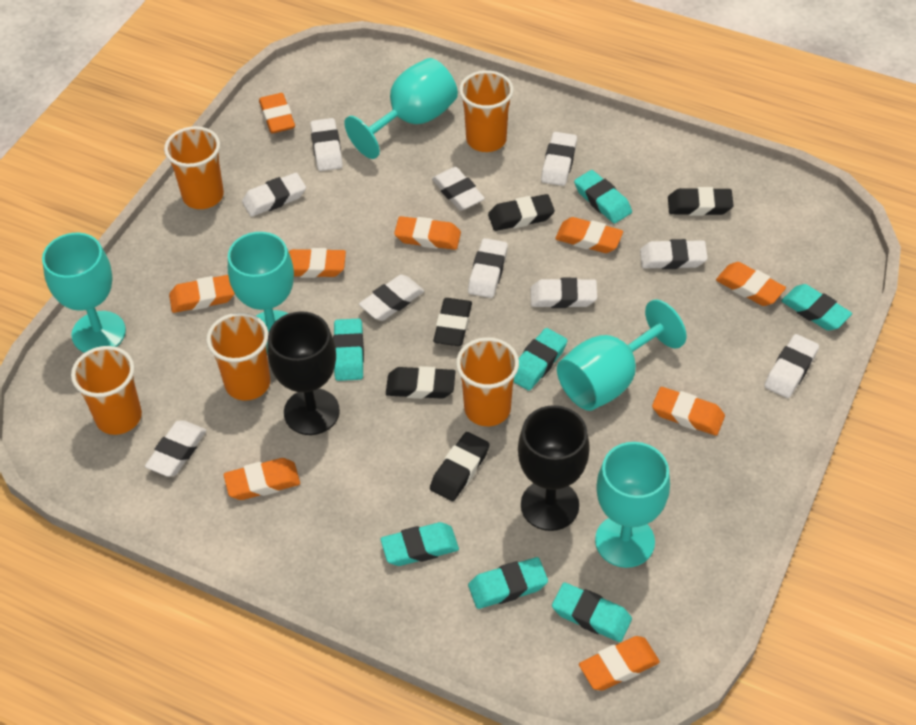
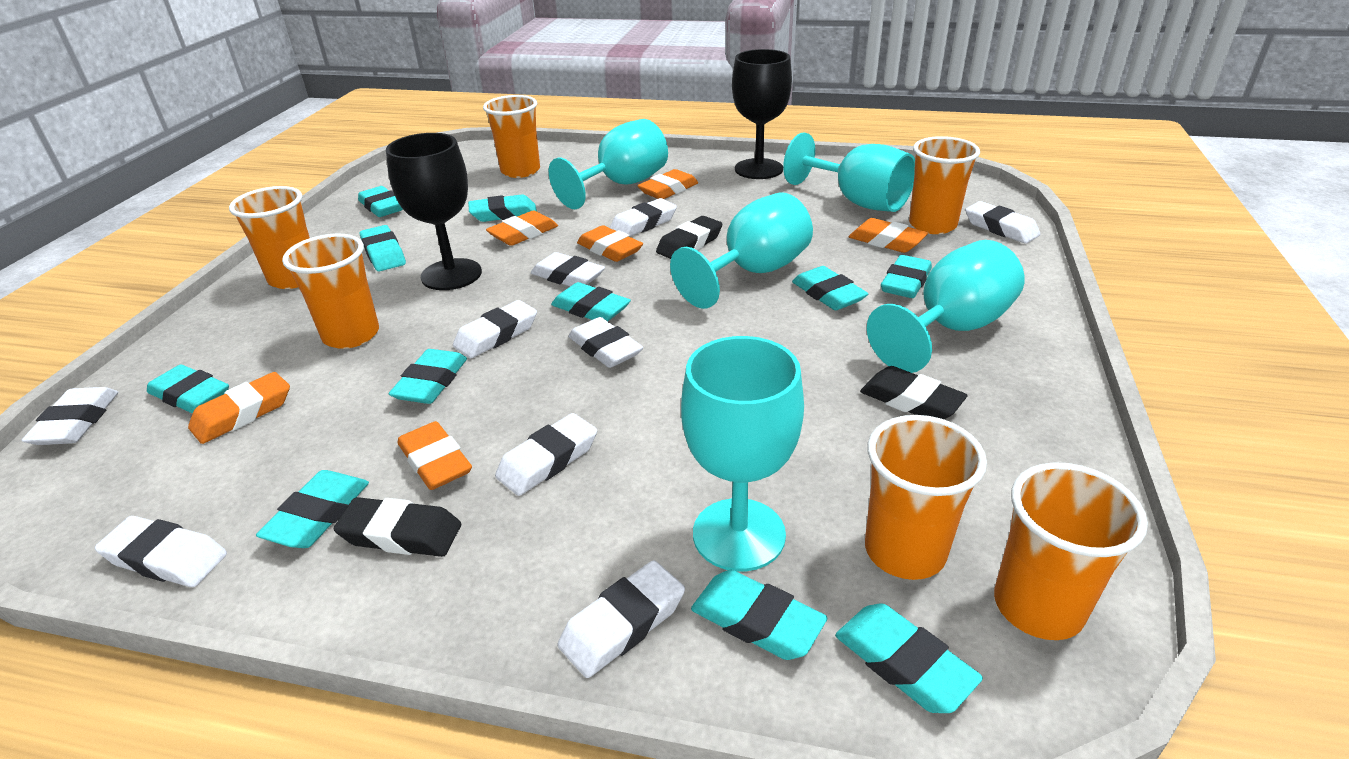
black eraser: 5 -> 3
orange cup: 5 -> 6
orange eraser: 9 -> 6
turquoise eraser: 7 -> 11
white eraser: 10 -> 9

